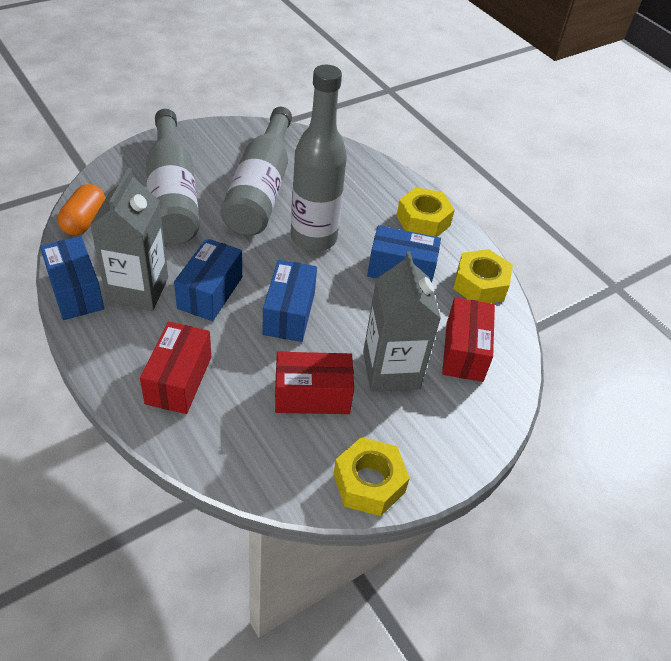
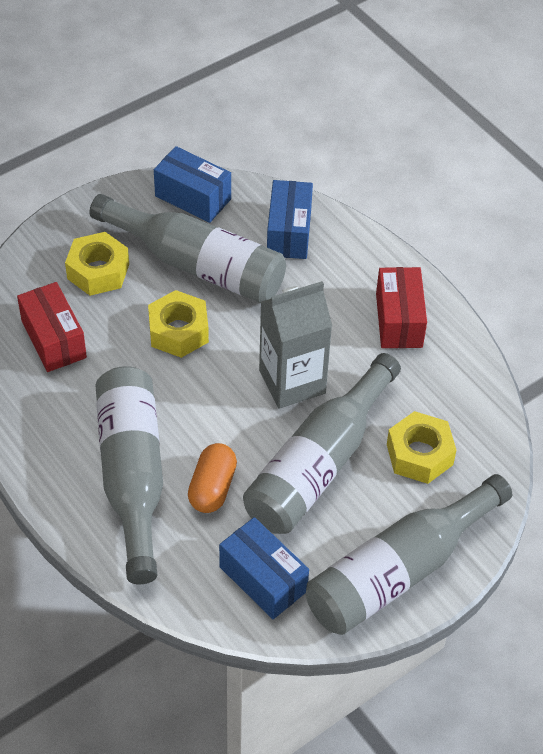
blue box: 4 -> 3
grey bottle: 3 -> 4
grey carton: 2 -> 1
red box: 3 -> 2

